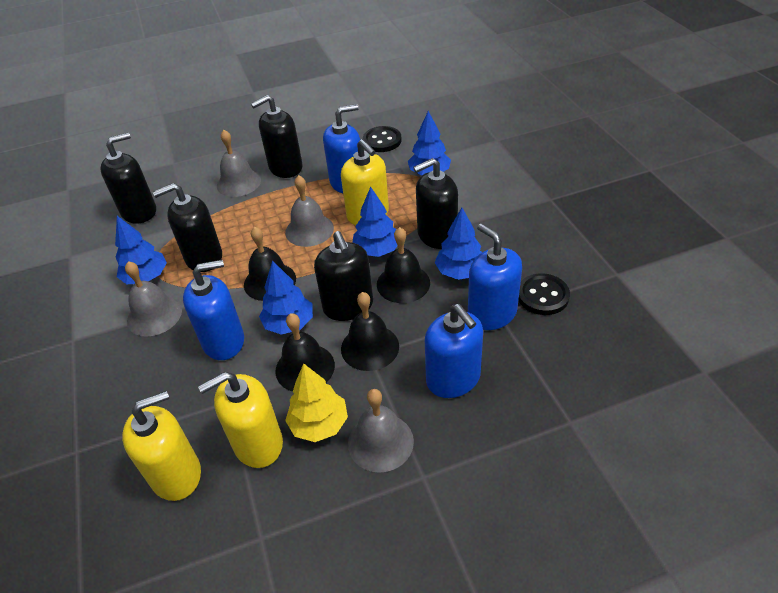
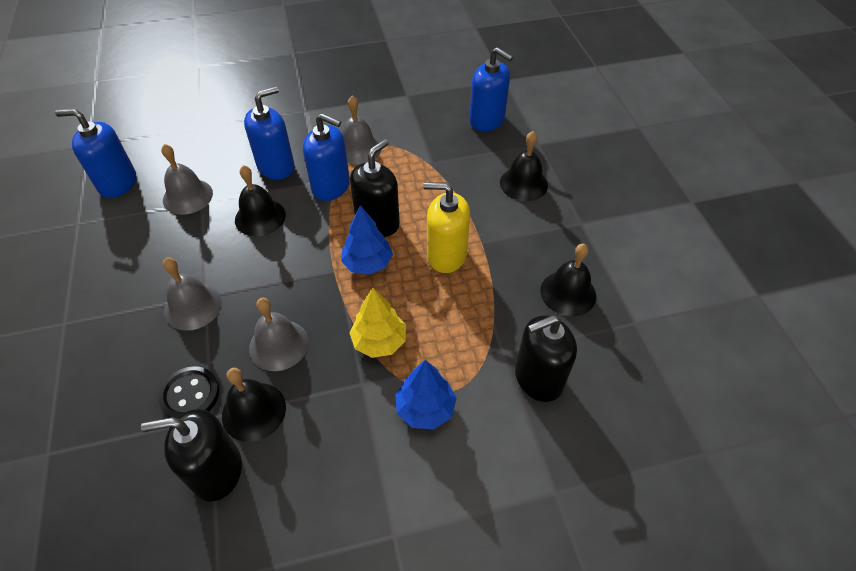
black button: 2 -> 1
black soap dispenser: 5 -> 3
blue tree: 5 -> 2
yellow soap dispenser: 3 -> 1

